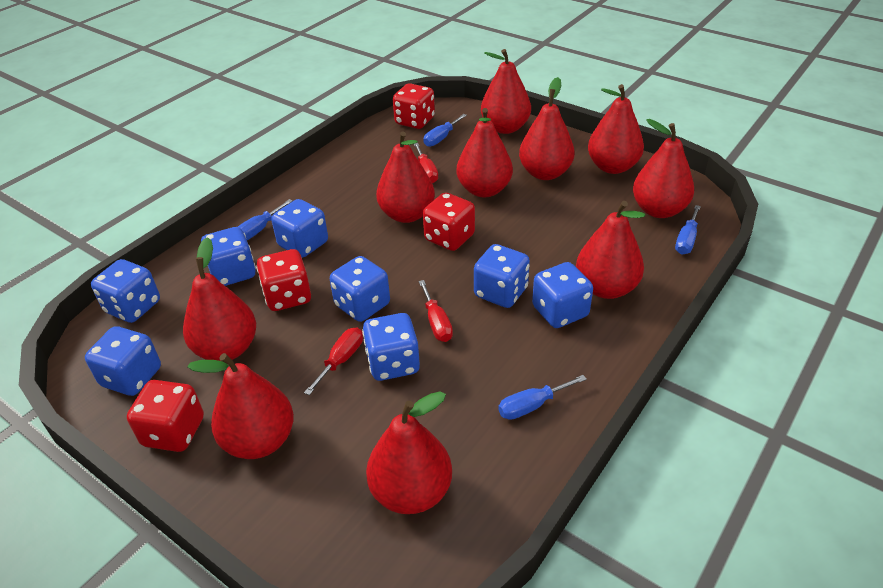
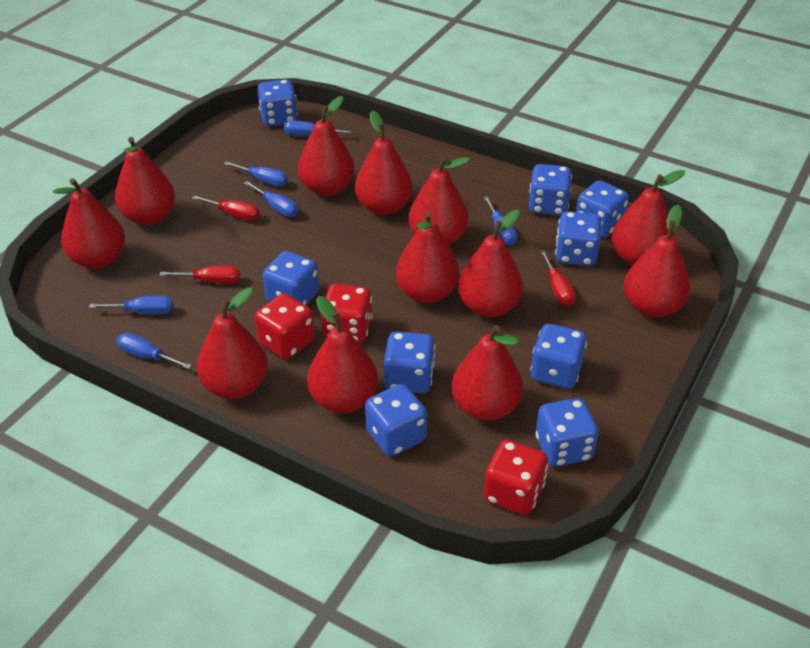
blue dice: 8 -> 9
blue screwdriver: 4 -> 6
red dice: 4 -> 3
red pear: 10 -> 12

